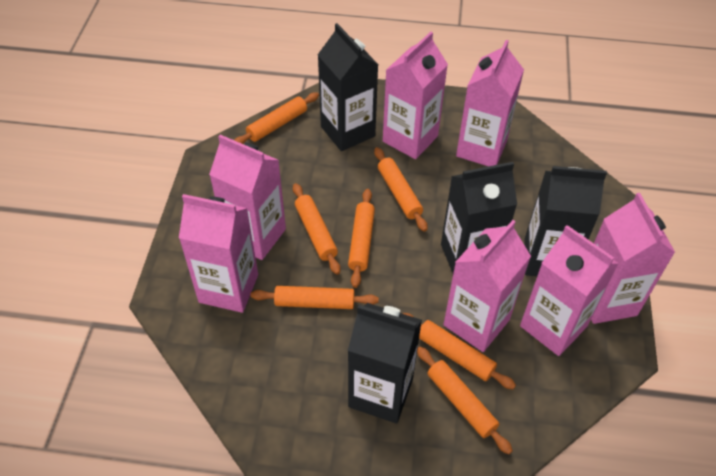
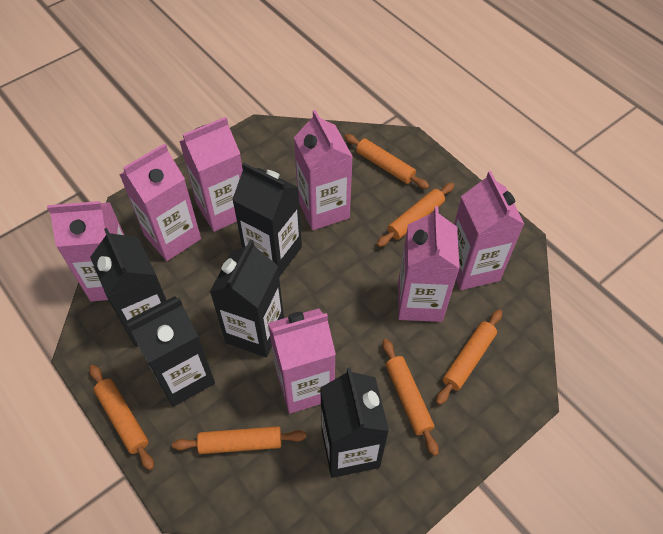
black carton: 4 -> 5
orange rolling pin: 7 -> 6

